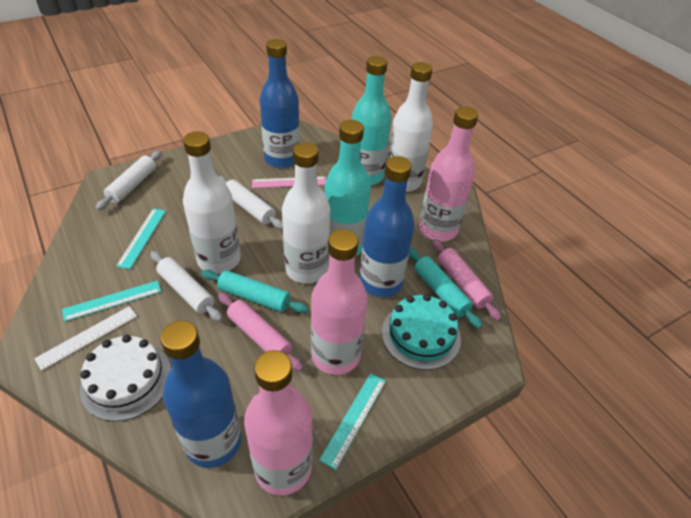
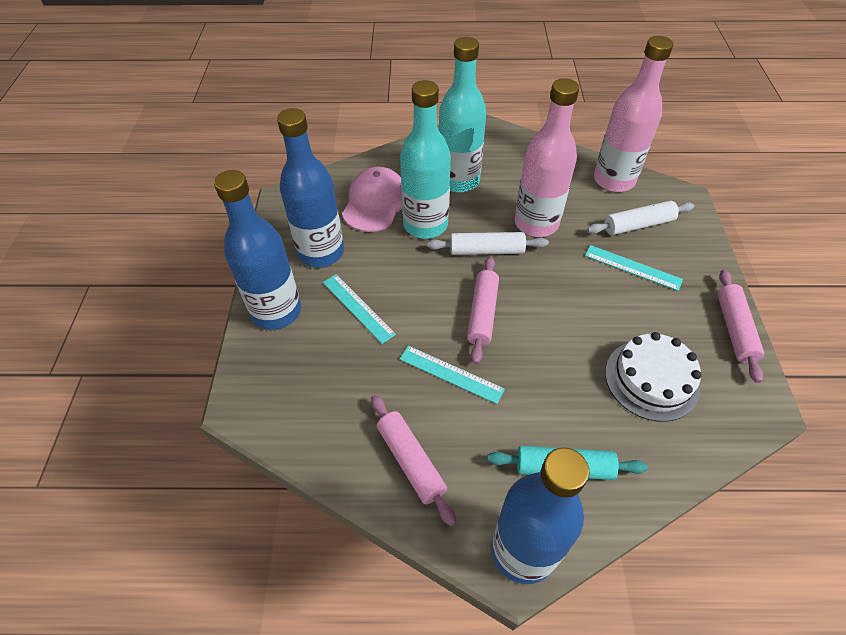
pink bottle: 3 -> 2
pink cap: 0 -> 1
pink rolling pin: 2 -> 3
pink ruler: 1 -> 0
turquoise cake: 1 -> 0
turquoise rolling pin: 2 -> 1
white bottle: 3 -> 0
white rolling pin: 3 -> 2
white ruler: 1 -> 0

